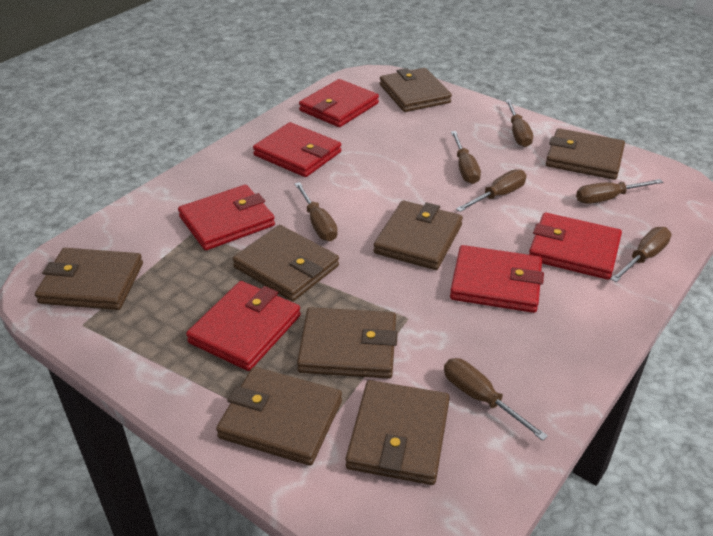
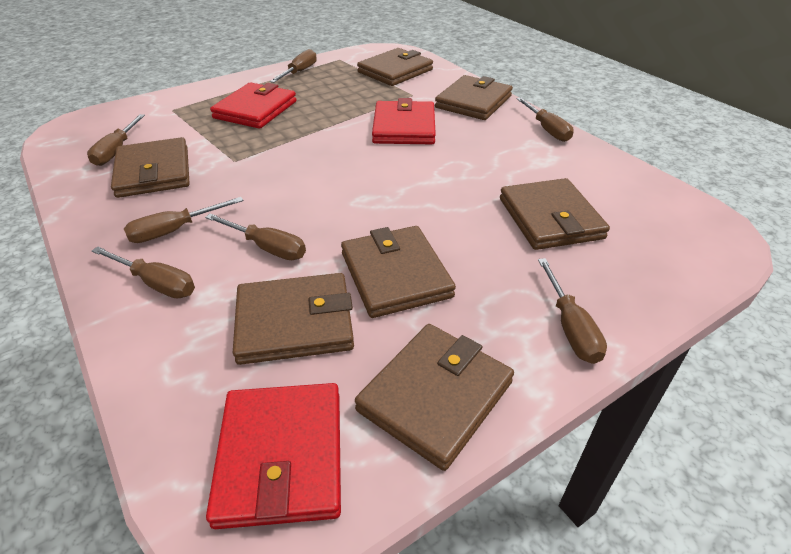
brown wallet: 8 -> 7
red wallet: 6 -> 3

